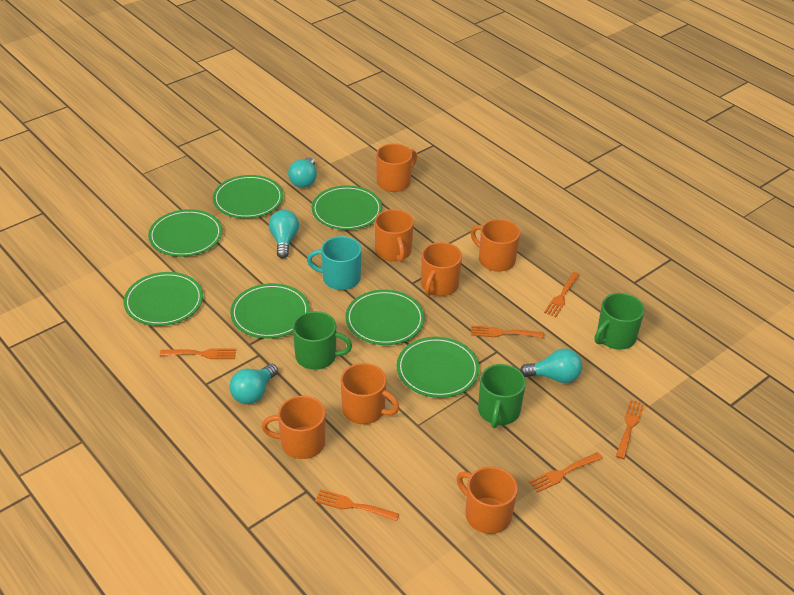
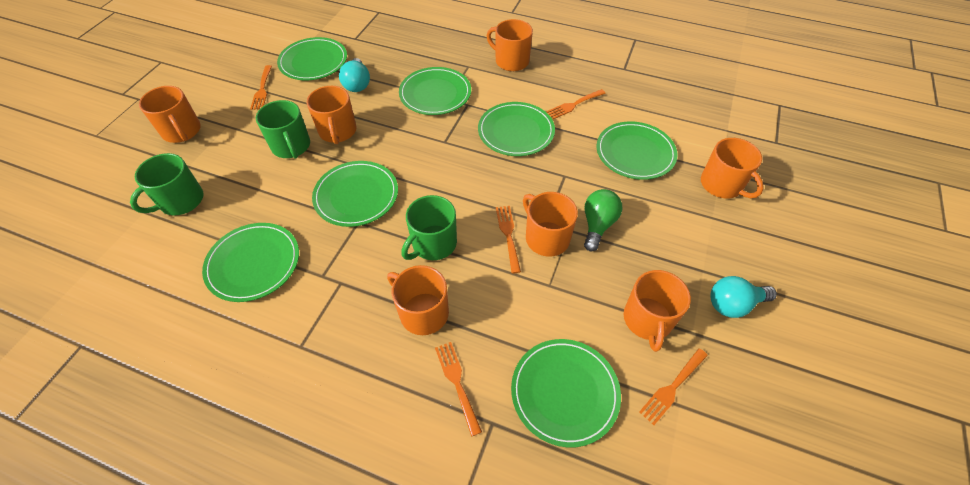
green light bulb: 0 -> 1
orange fork: 6 -> 5
turquoise light bulb: 4 -> 2
turquoise mug: 1 -> 0

